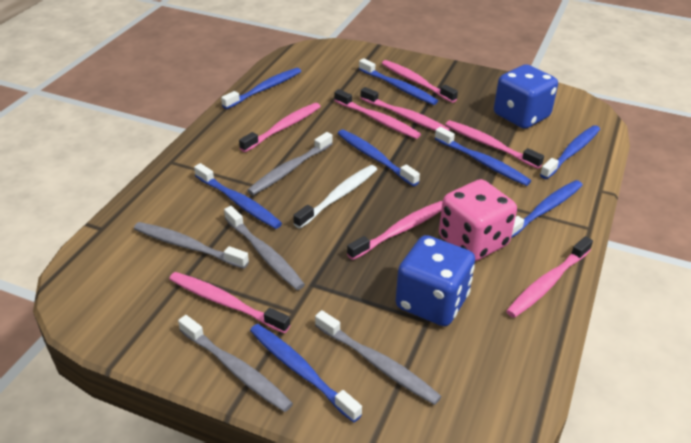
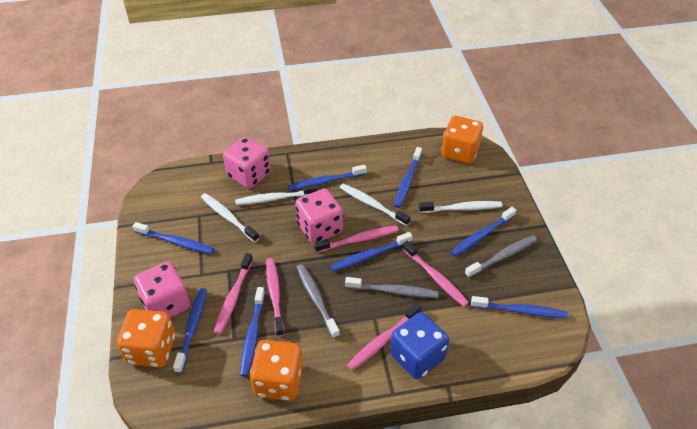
blue dice: 2 -> 1
grey toothbrush: 5 -> 3
orange dice: 0 -> 3
pink dice: 1 -> 3
pink toothbrush: 8 -> 5
white toothbrush: 1 -> 4

